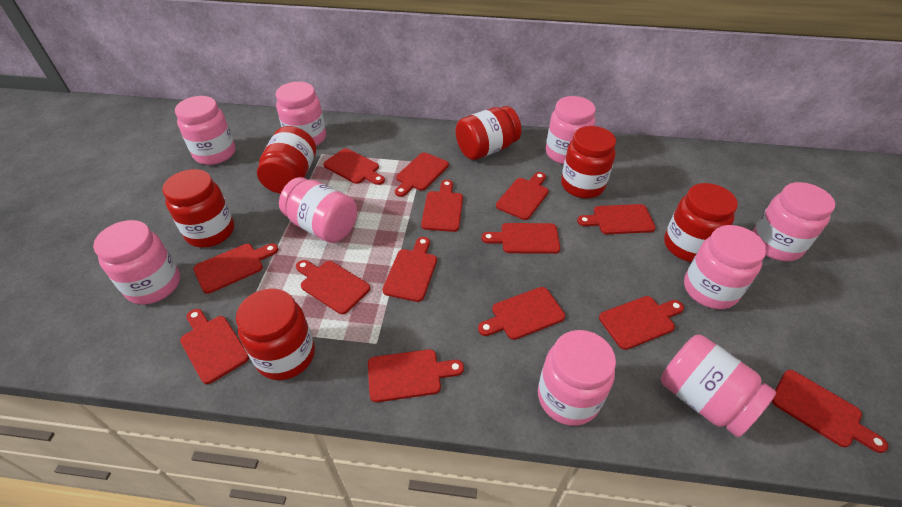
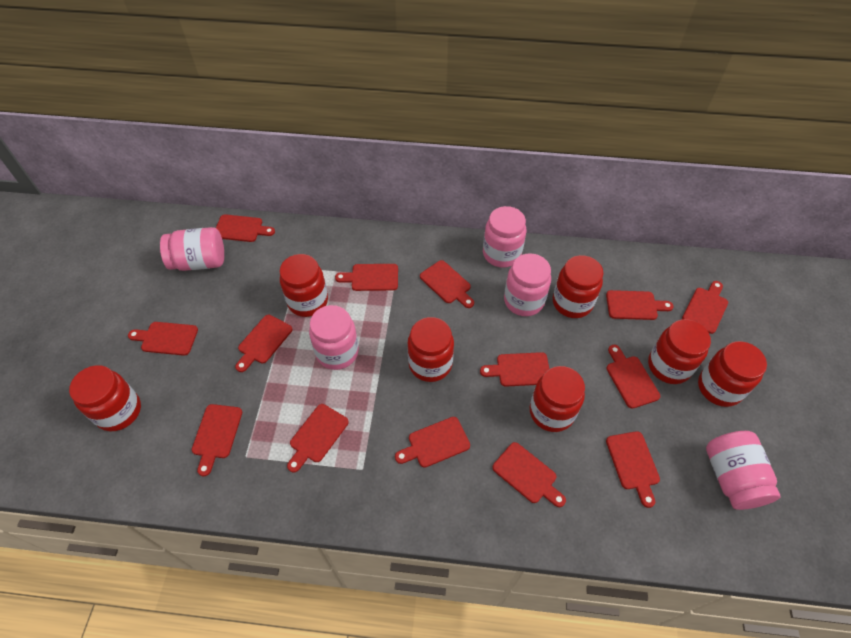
pink jar: 9 -> 5
red jar: 6 -> 7

